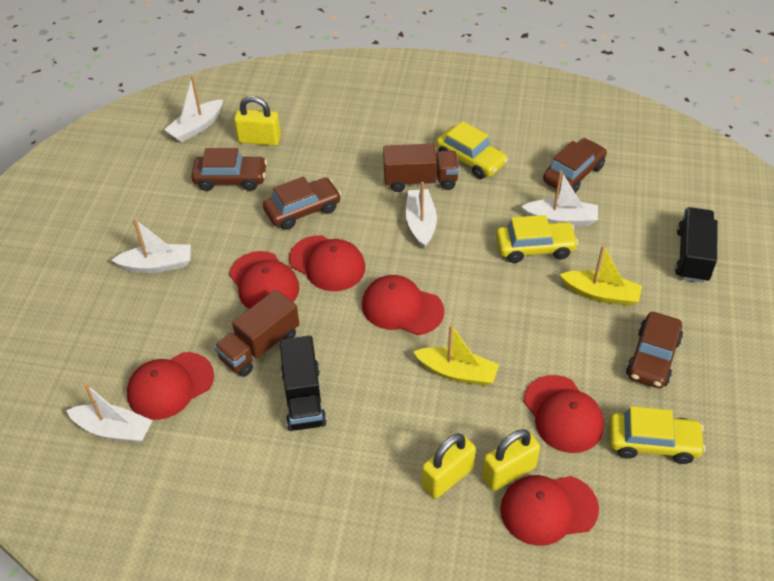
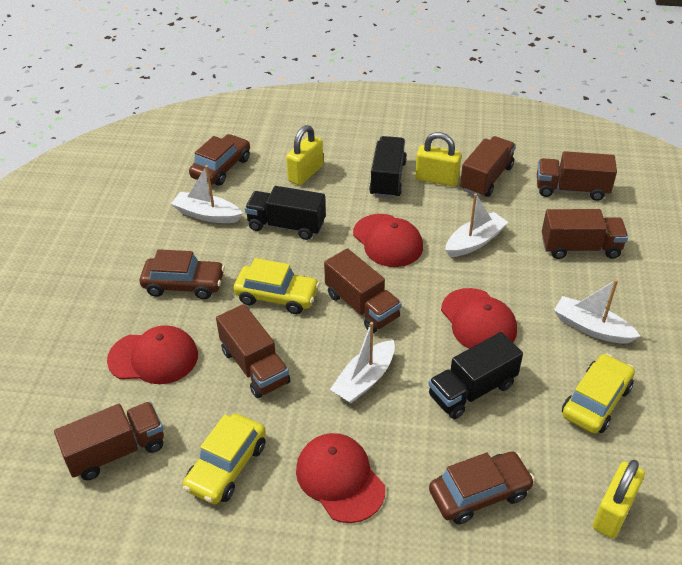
black truck: 2 -> 3
brown car: 4 -> 3
brown truck: 2 -> 6
red cap: 6 -> 4
white boat: 5 -> 4
yellow boat: 2 -> 0

